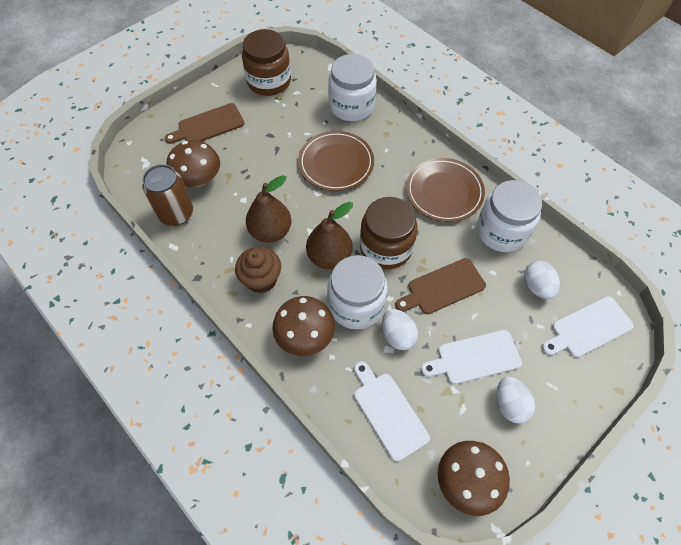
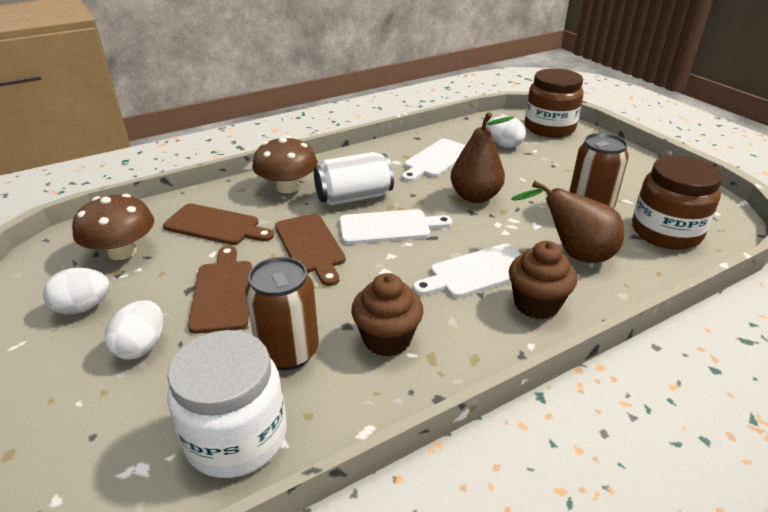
brown can: 1 -> 2
brown cupcake: 1 -> 2
brown cutting board: 2 -> 3
brown mushroom: 3 -> 2
brown plate: 2 -> 0
white can: 0 -> 1
white jar: 3 -> 1

